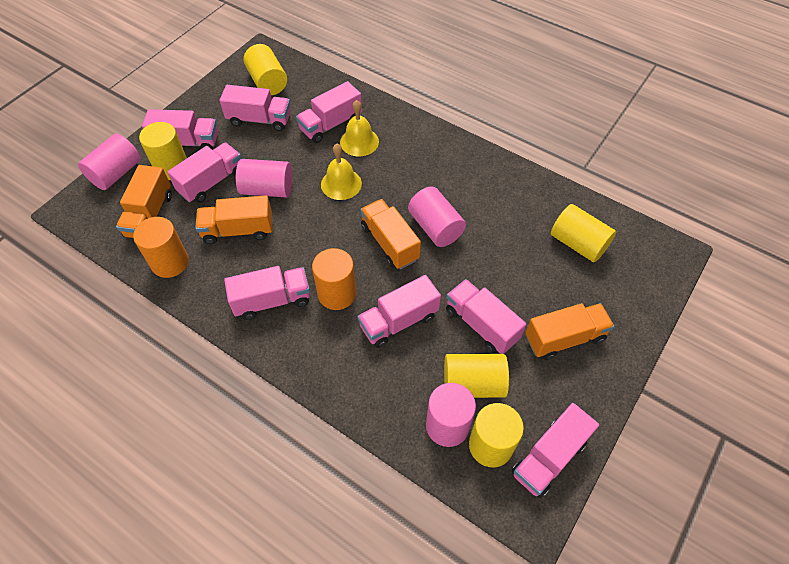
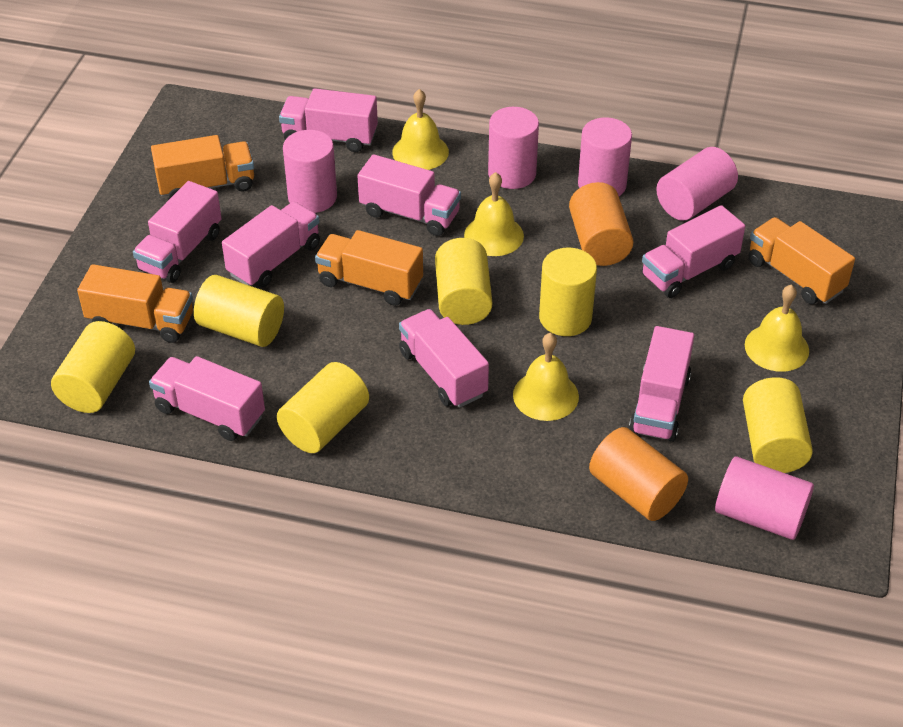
pink cylinder: 4 -> 5
yellow bell: 2 -> 4
yellow cylinder: 5 -> 6

